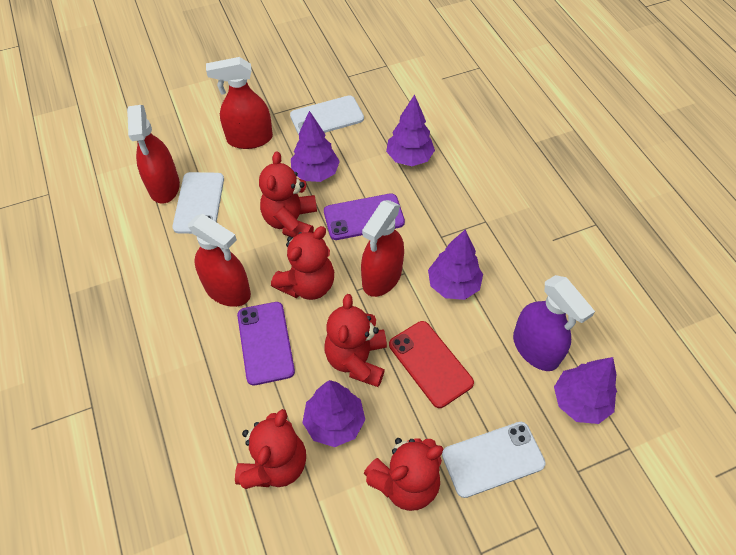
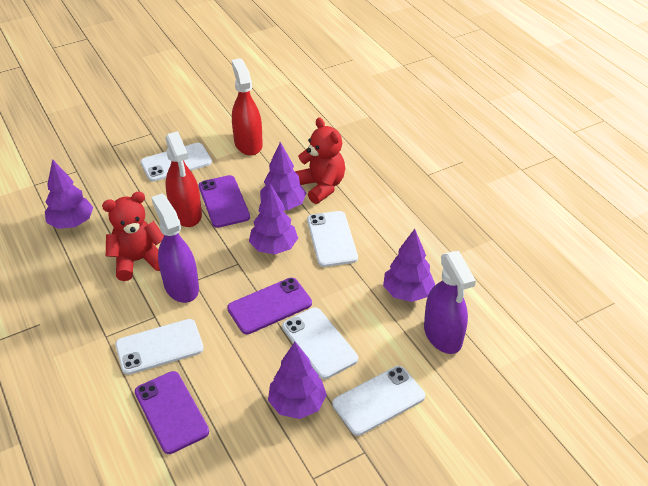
purple phone: 2 -> 3
purple spray bottle: 1 -> 2
red phone: 1 -> 0
red spray bottle: 4 -> 2
red teddy bear: 5 -> 2
white phone: 3 -> 5

